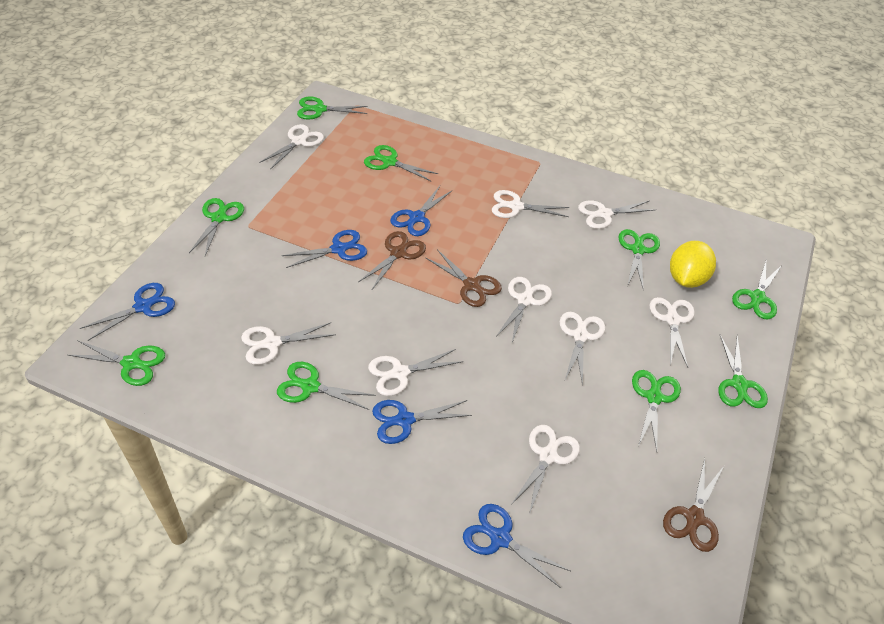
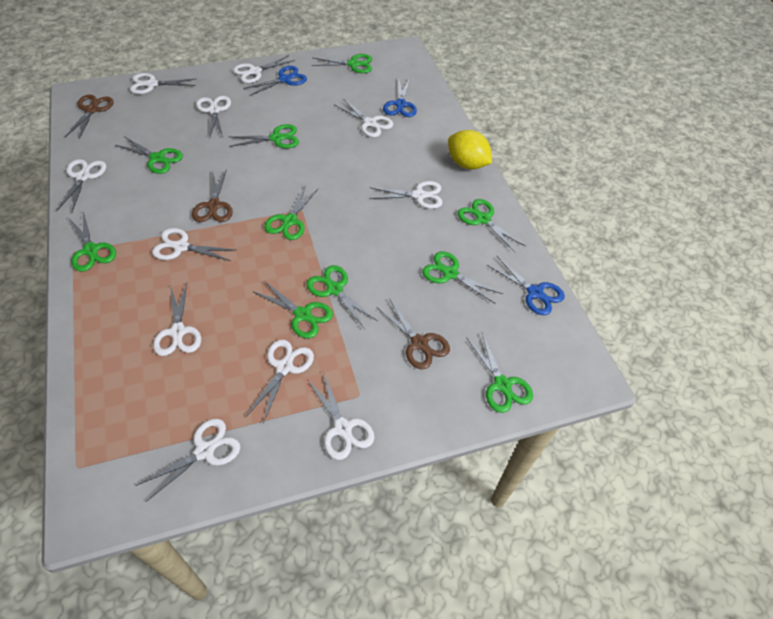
blue scissors: 5 -> 3
green scissors: 9 -> 10
white scissors: 9 -> 11

